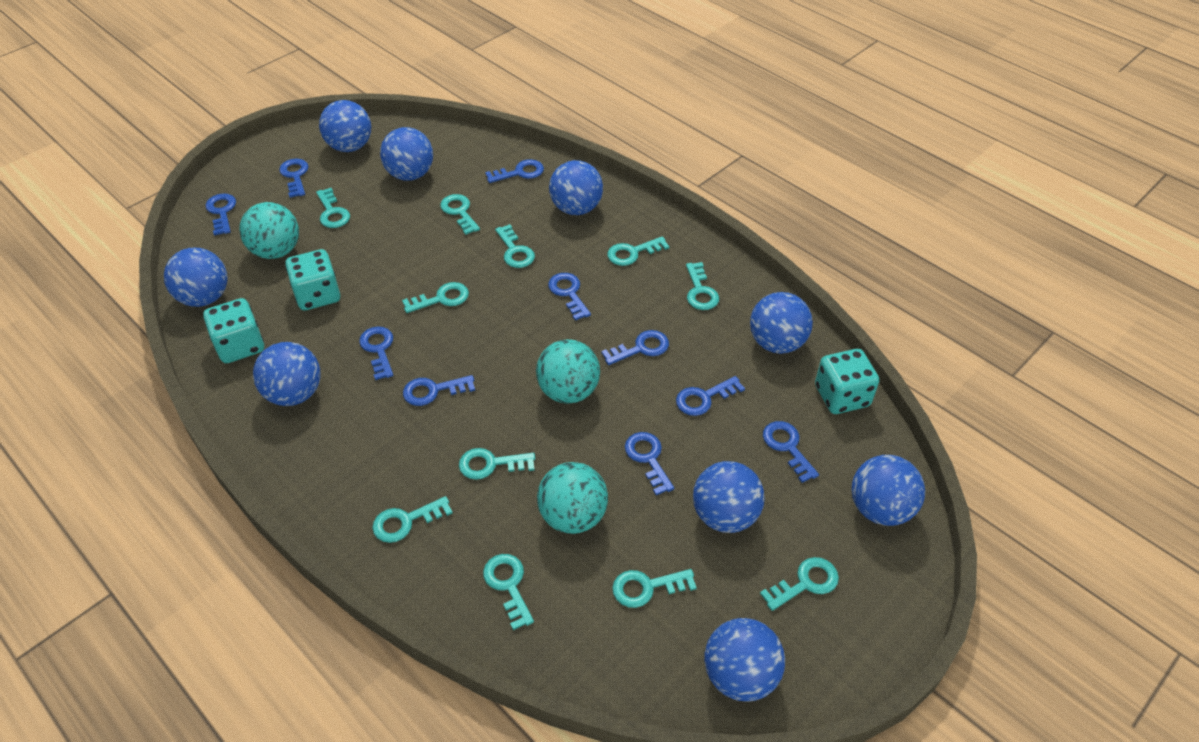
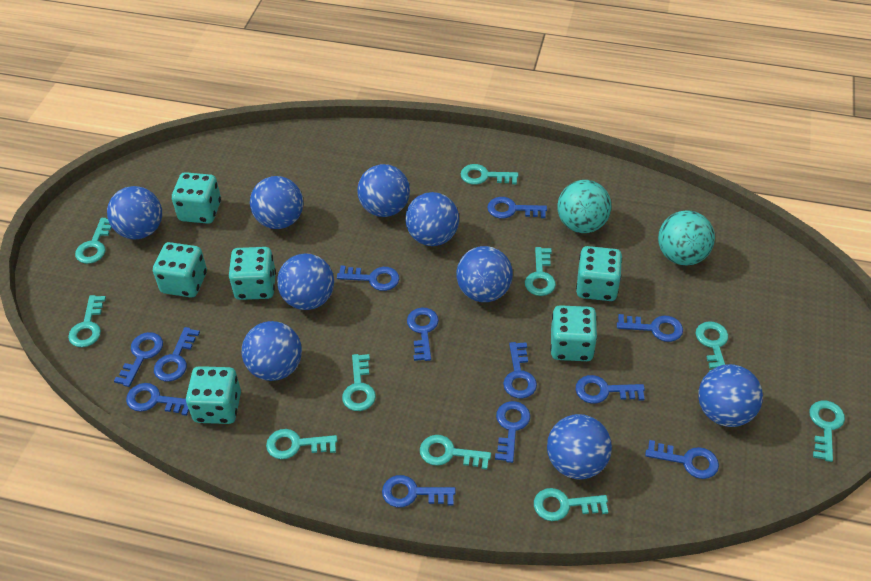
blue key: 10 -> 12
turquoise ball: 3 -> 2
turquoise dice: 3 -> 6
turquoise key: 11 -> 10

